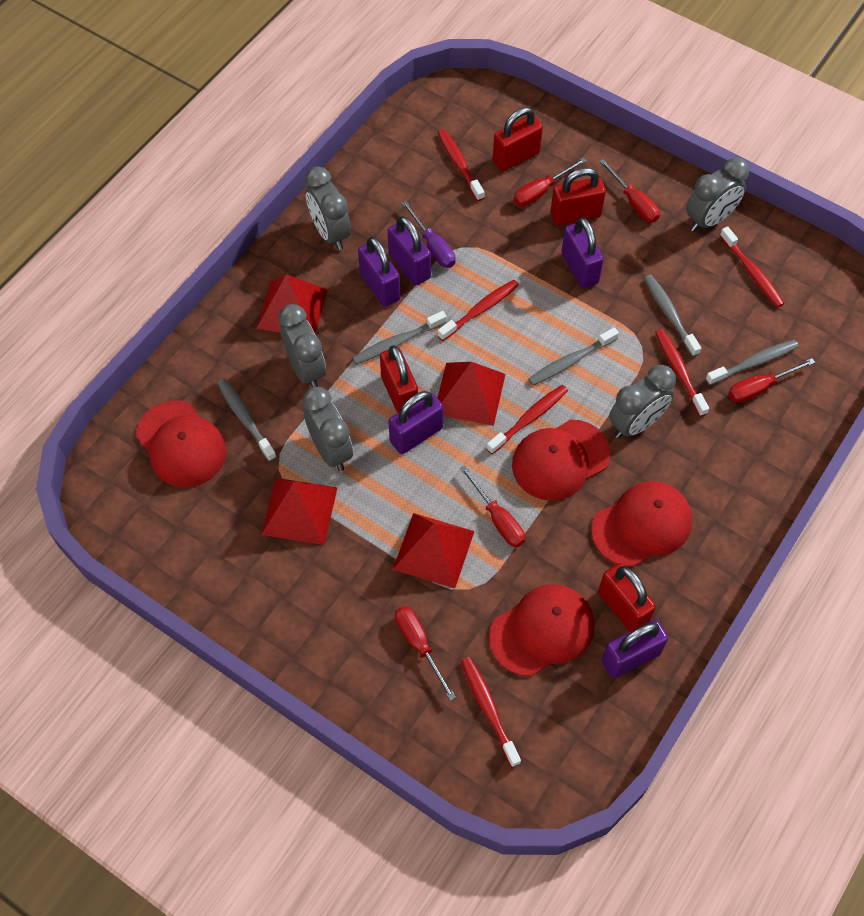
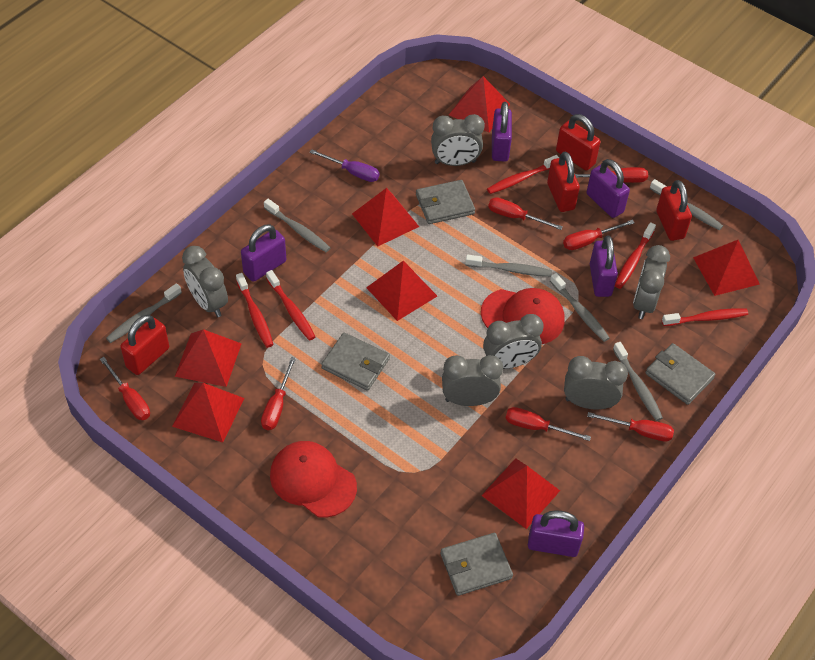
grey clock: 5 -> 6
grey toothbrush: 5 -> 6
grey wallet: 0 -> 4
red cap: 4 -> 2
red pyramid: 4 -> 7
red screwdriver: 5 -> 7
red toothbrush: 6 -> 5

